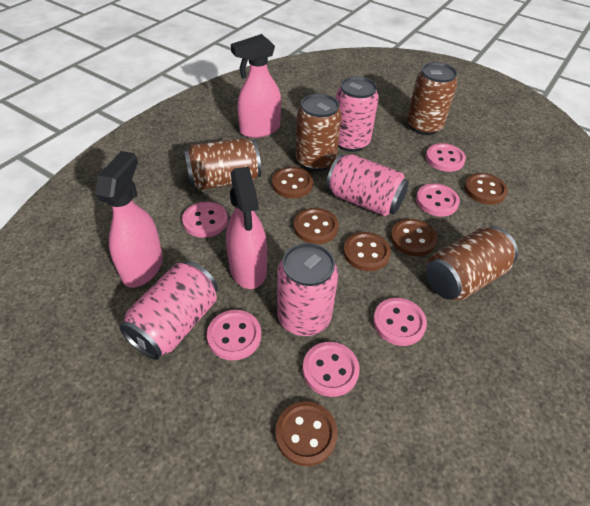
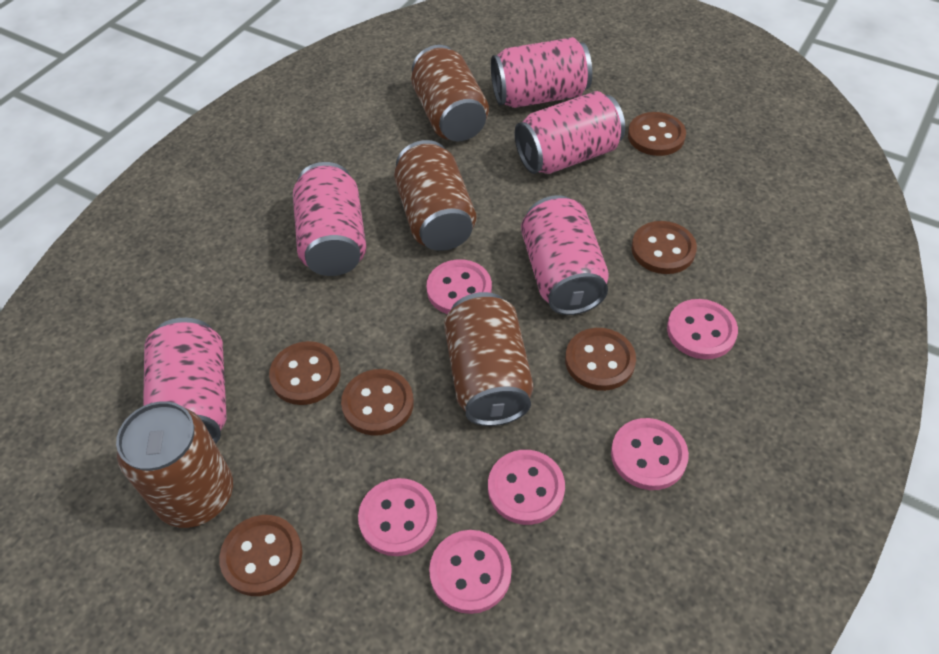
pink can: 4 -> 5
pink spray bottle: 3 -> 0

